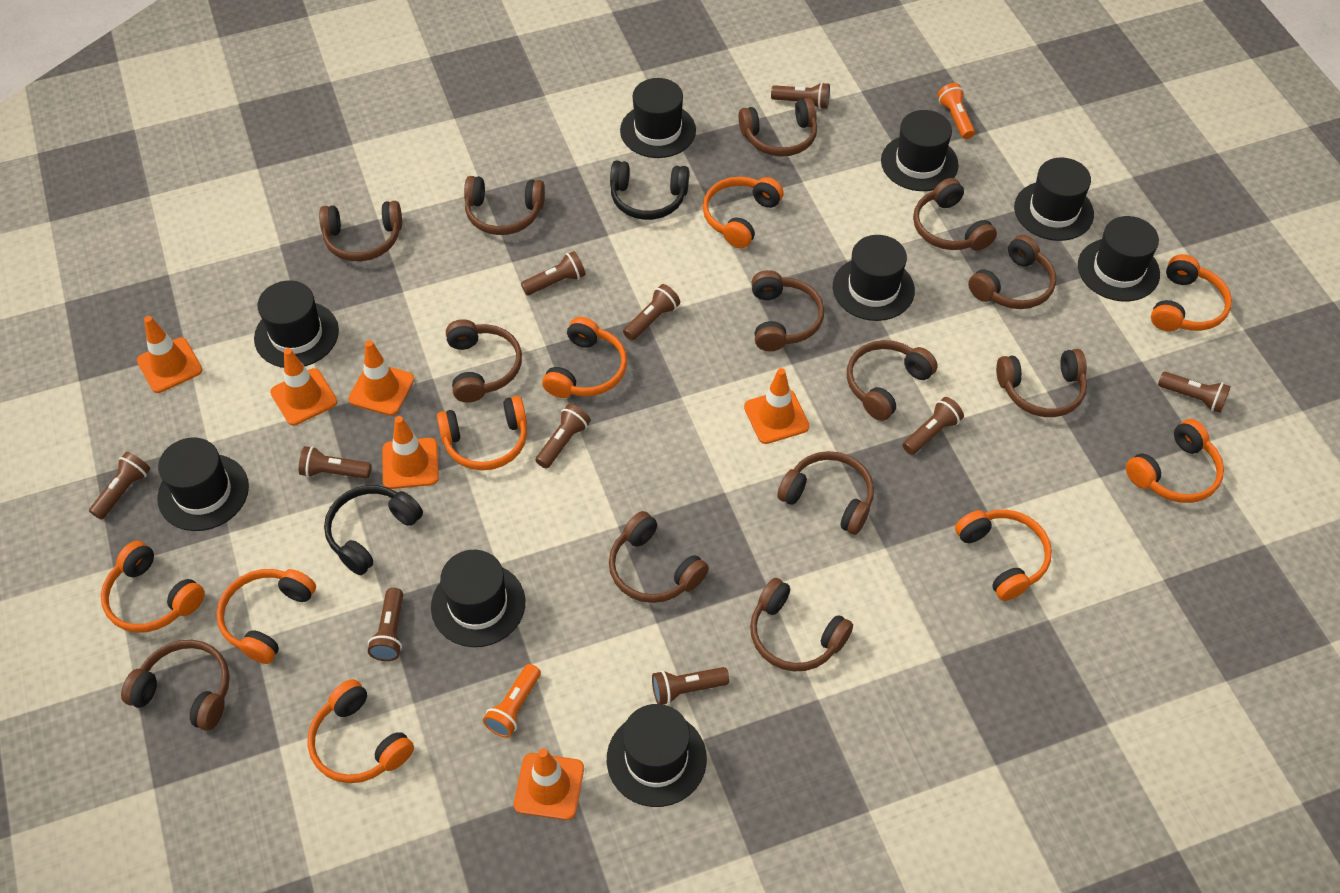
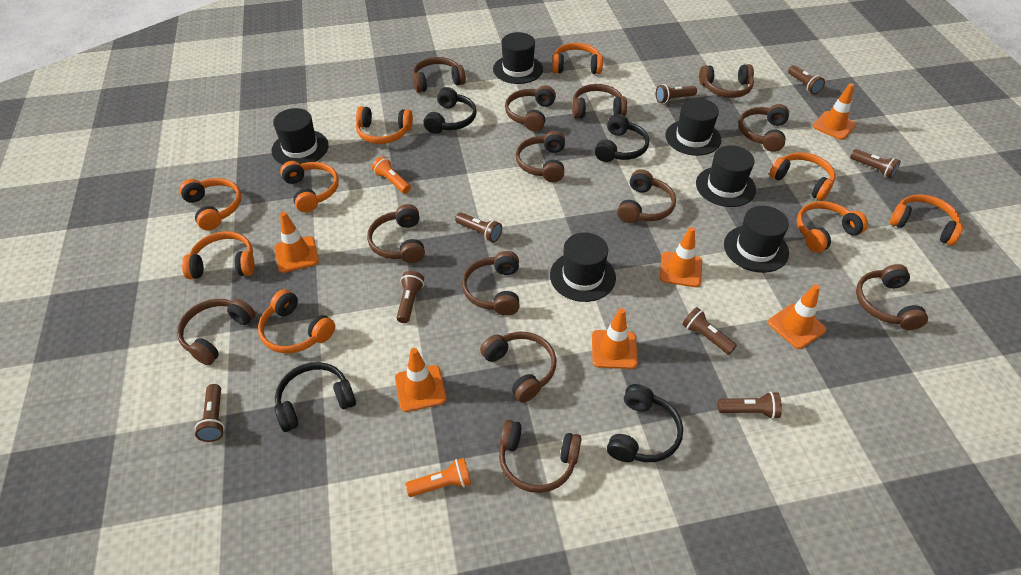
black hat: 9 -> 6
black headphones: 2 -> 4
brown flashlight: 10 -> 8

